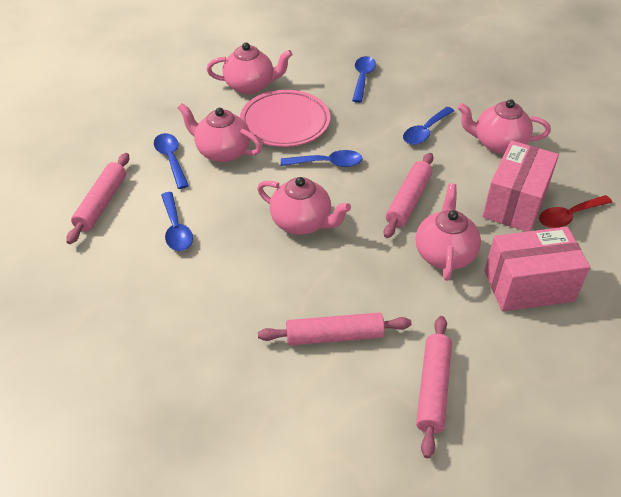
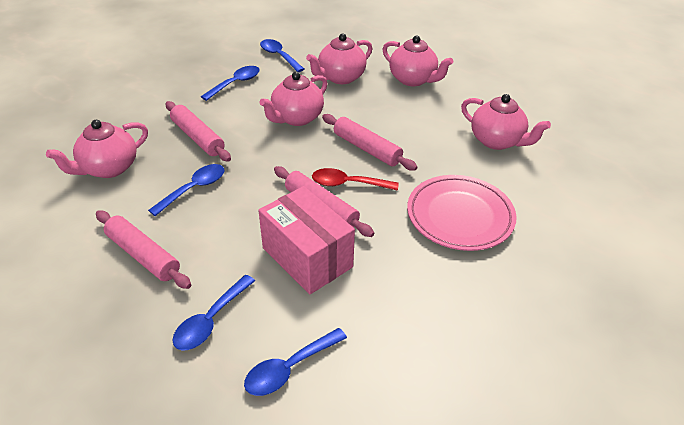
pink box: 2 -> 1

